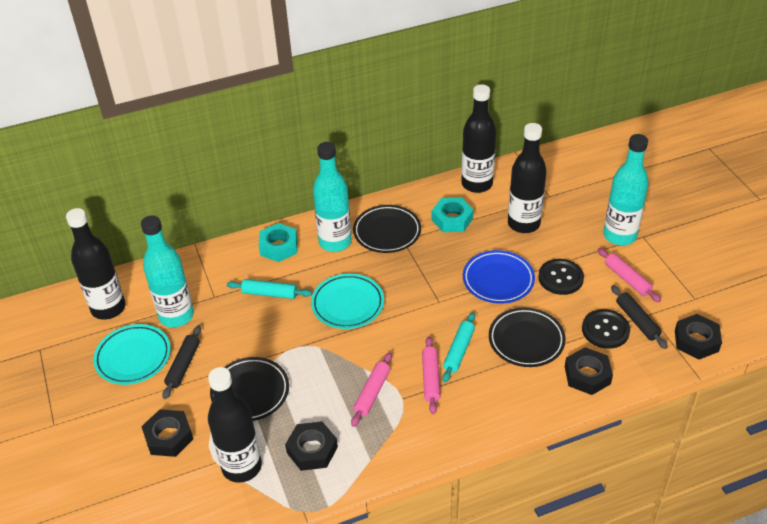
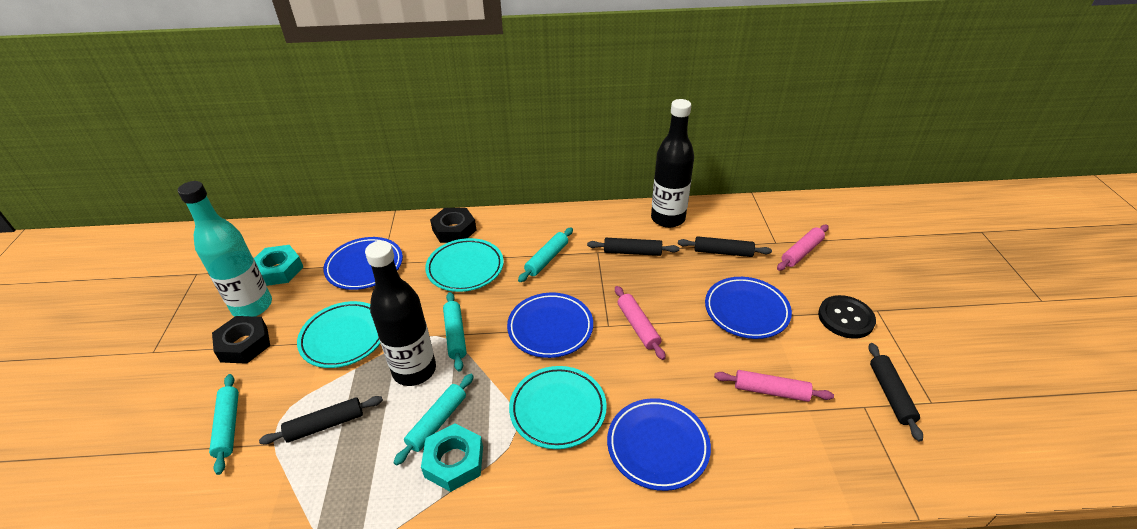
black bottle: 4 -> 2
black button: 2 -> 1
black nut: 4 -> 2
black plate: 3 -> 0
black rolling pin: 2 -> 4
blue plate: 1 -> 4
turquoise bottle: 3 -> 1
turquoise plate: 2 -> 3
turquoise rolling pin: 2 -> 4

